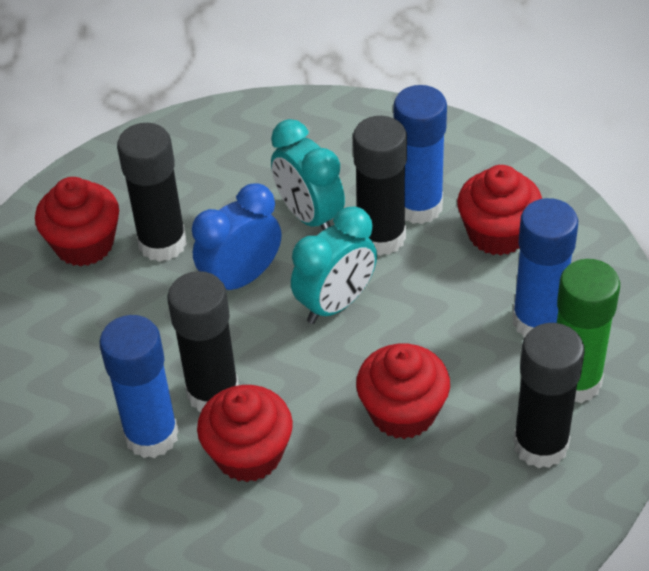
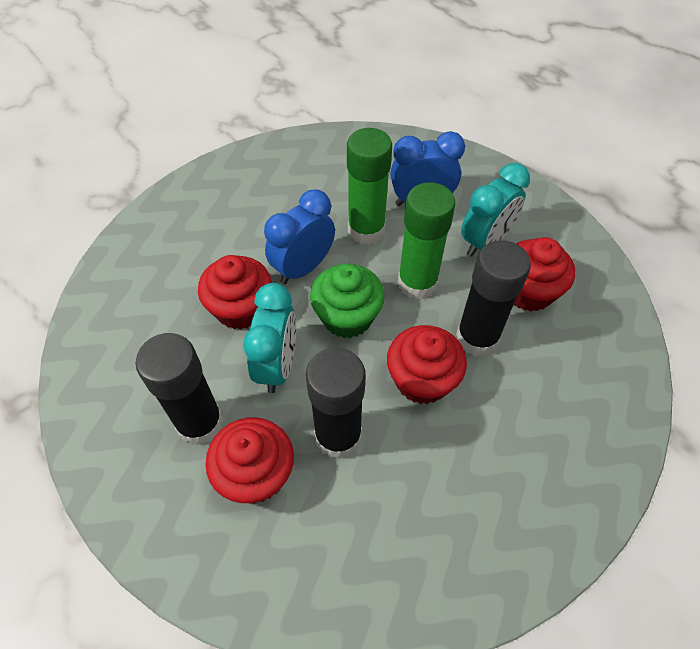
black glue stick: 4 -> 3
blue clock: 1 -> 2
blue glue stick: 3 -> 0
green cupcake: 0 -> 1
green glue stick: 1 -> 2

